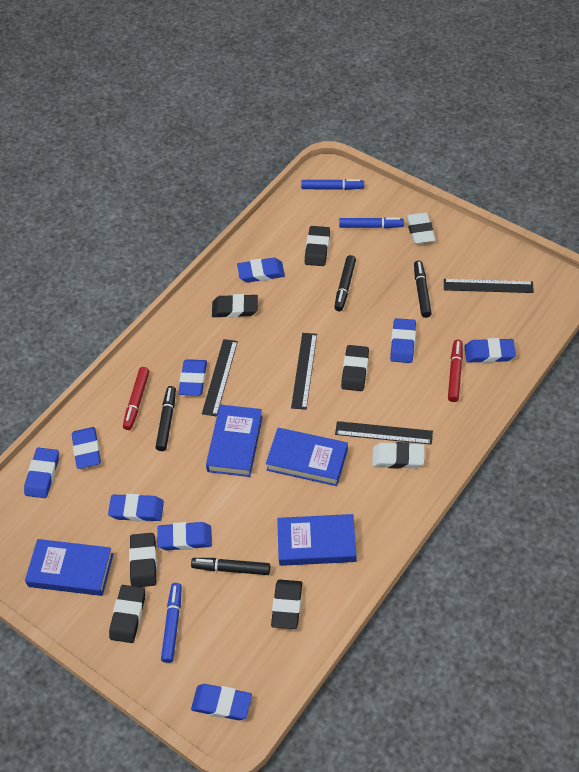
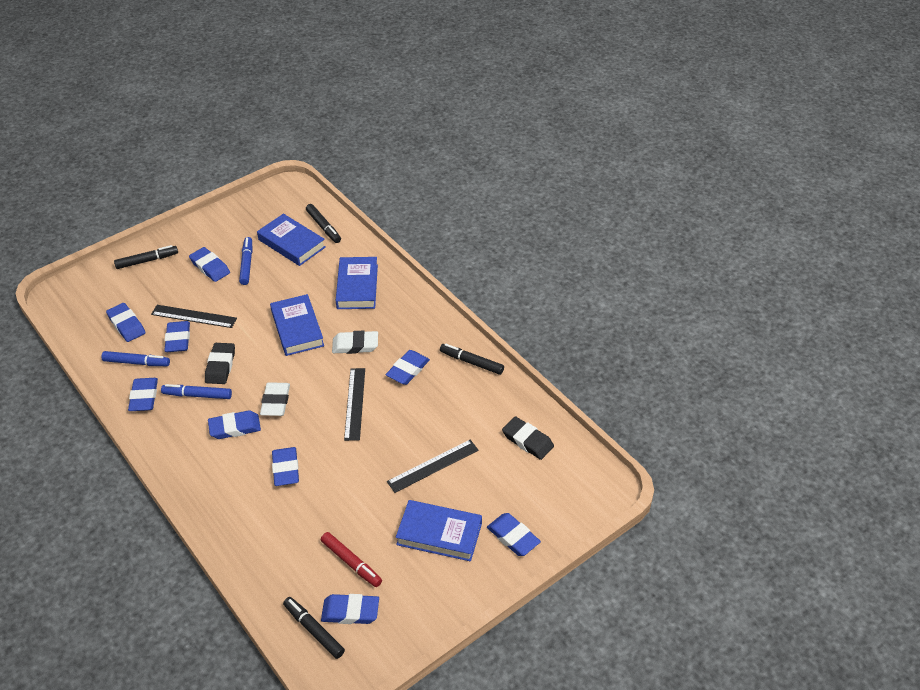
black eraser: 6 -> 2
black ruler: 4 -> 3
red marker: 2 -> 1

